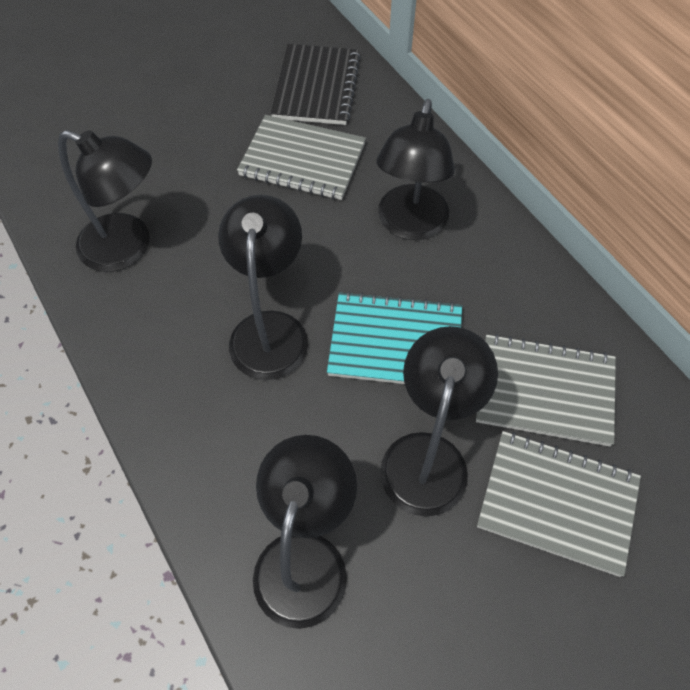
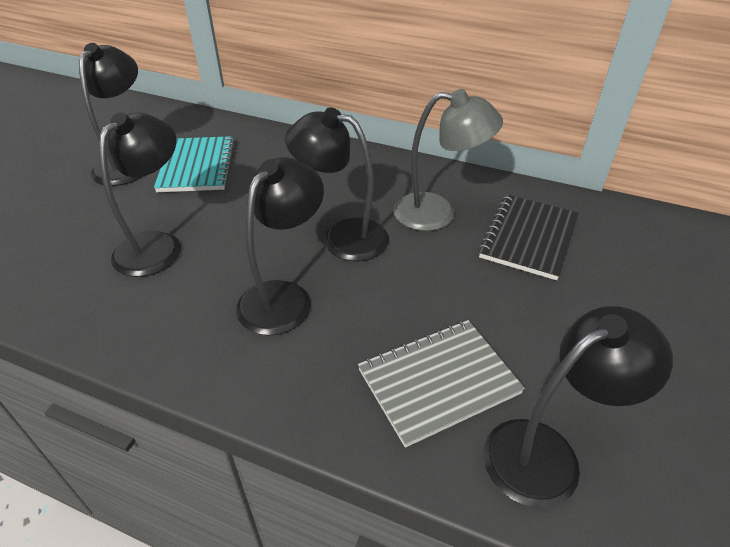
grey lamp: 0 -> 1
grey notebook: 3 -> 1

